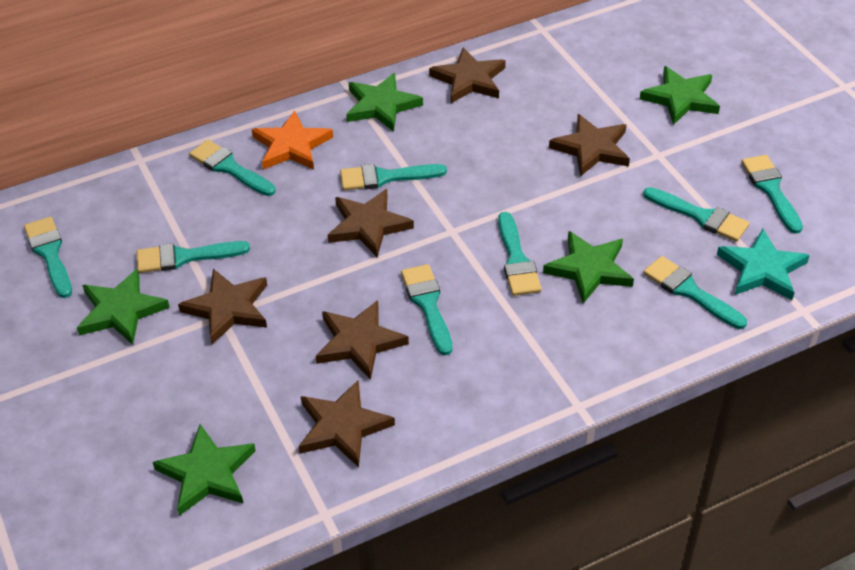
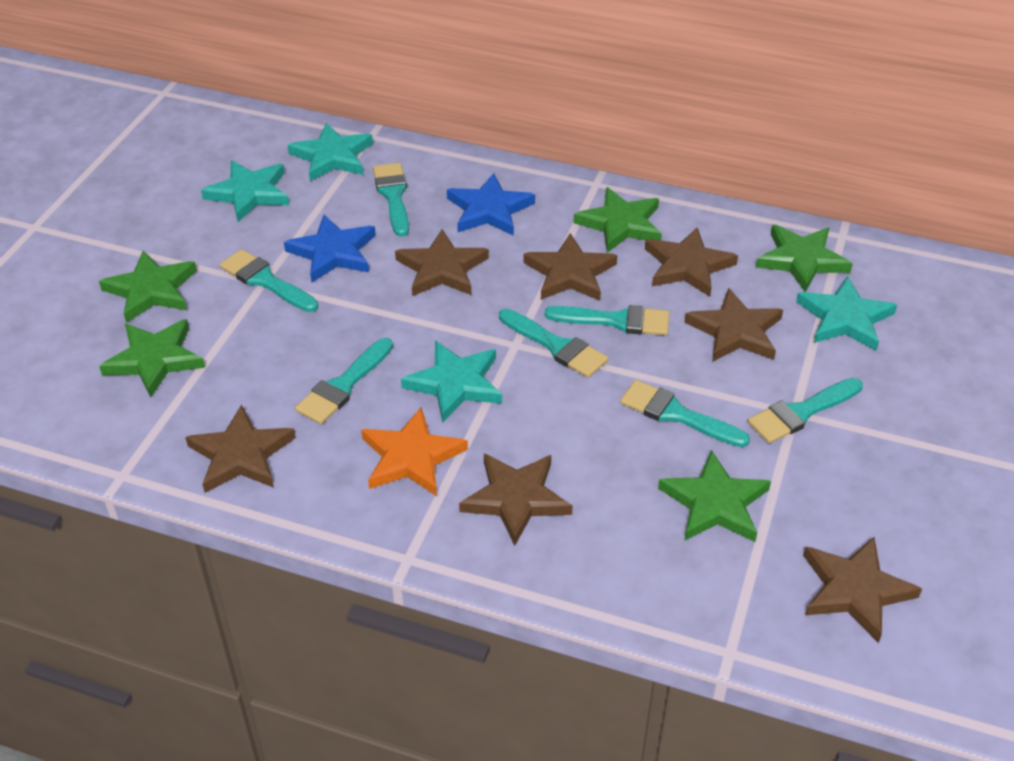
blue star: 0 -> 2
brown star: 6 -> 7
turquoise brush: 9 -> 7
turquoise star: 1 -> 4

